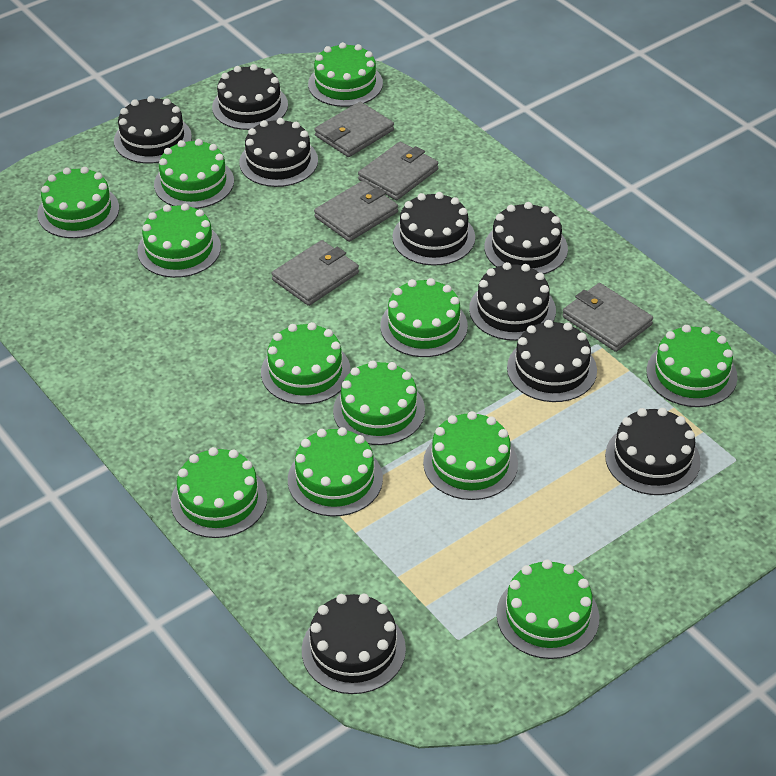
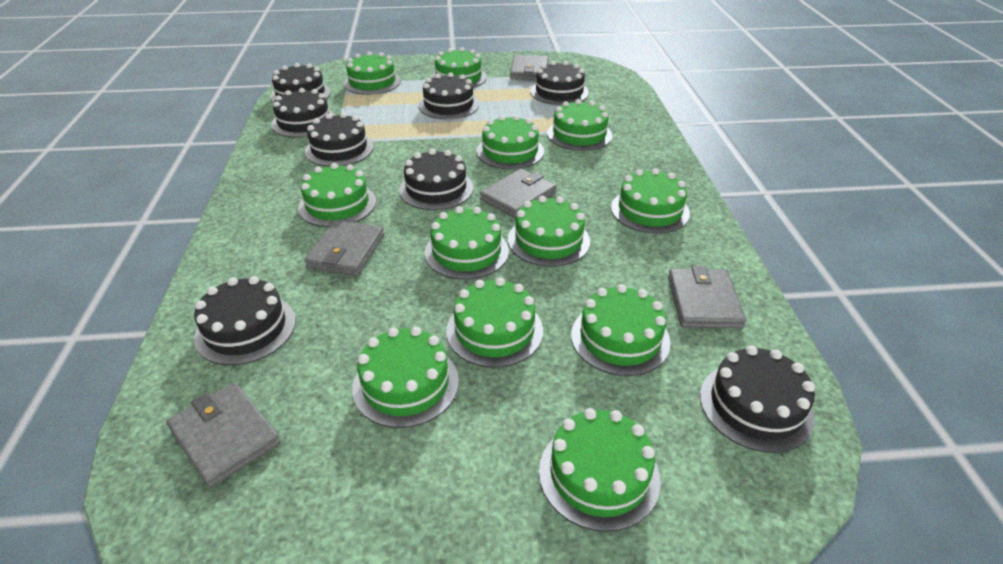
black cake: 9 -> 8

